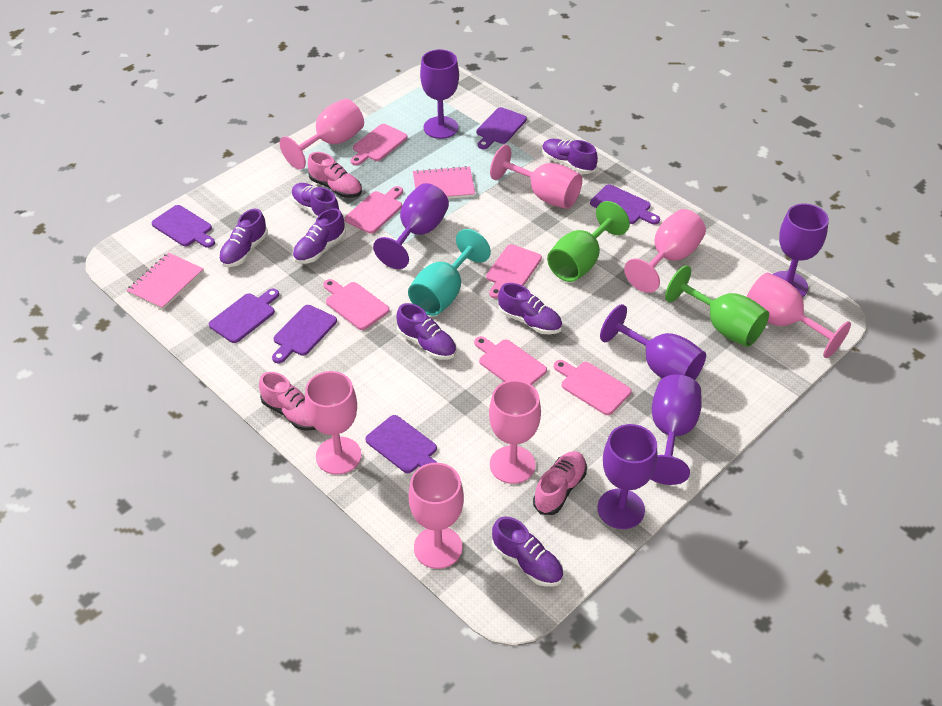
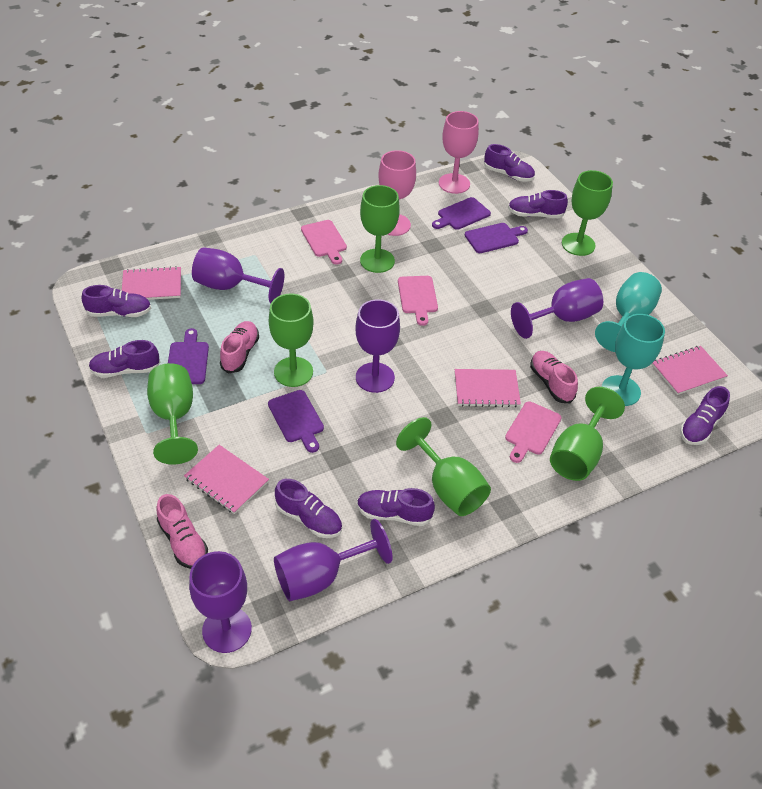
green goblet: 2 -> 6
pink cutting board: 6 -> 3
pink goblet: 7 -> 2
pink notebook: 2 -> 4
purple cutting board: 6 -> 4
purple goblet: 6 -> 5
turquoise goblet: 1 -> 2

